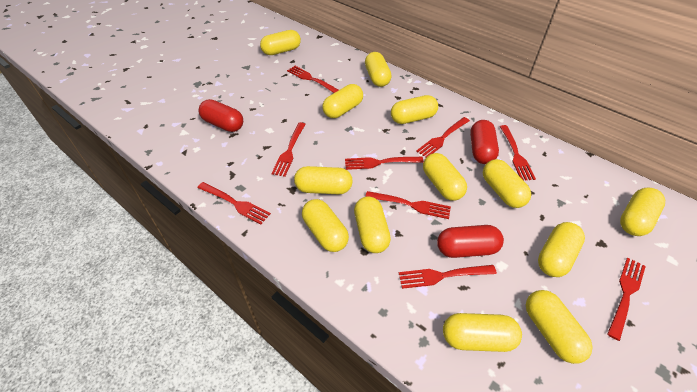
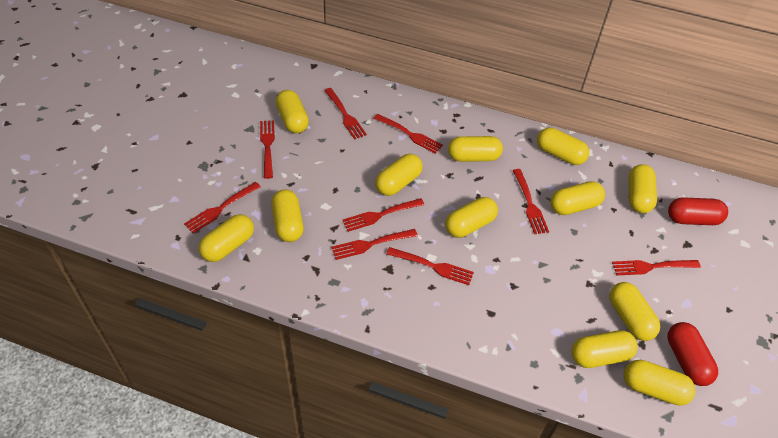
red capsule: 3 -> 2
yellow capsule: 13 -> 12

